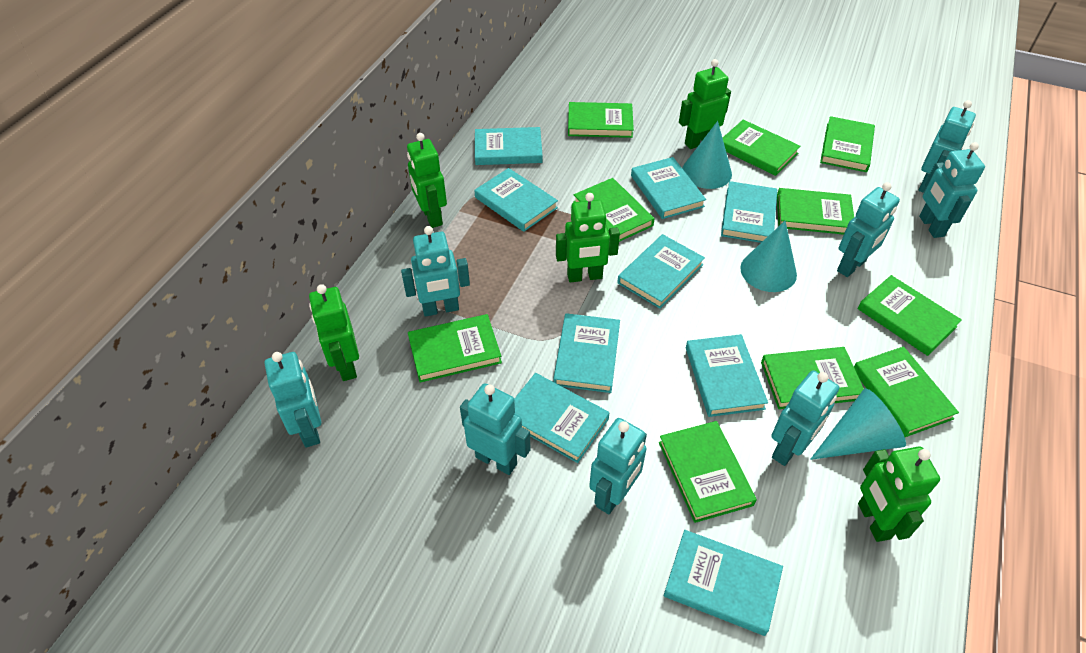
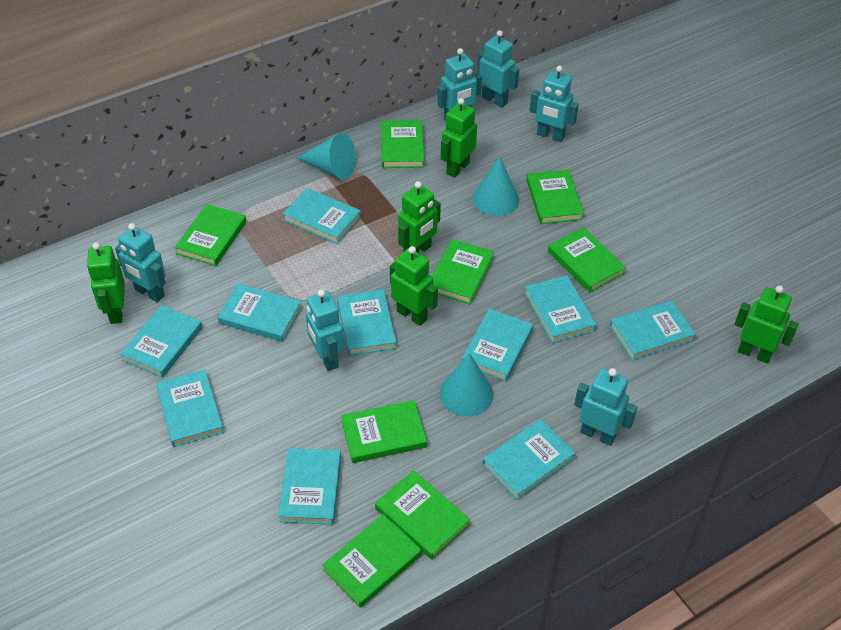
green book: 10 -> 8
turquoise book: 9 -> 10
turquoise robot: 8 -> 6

